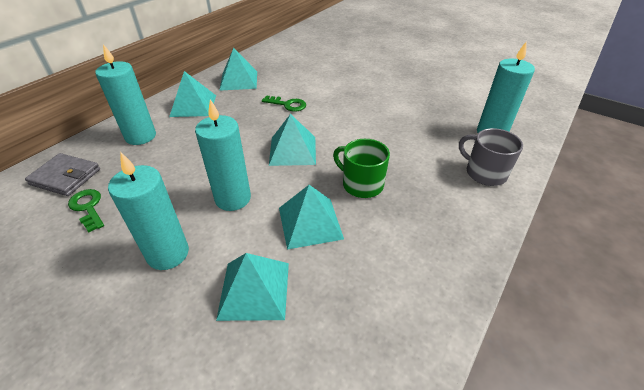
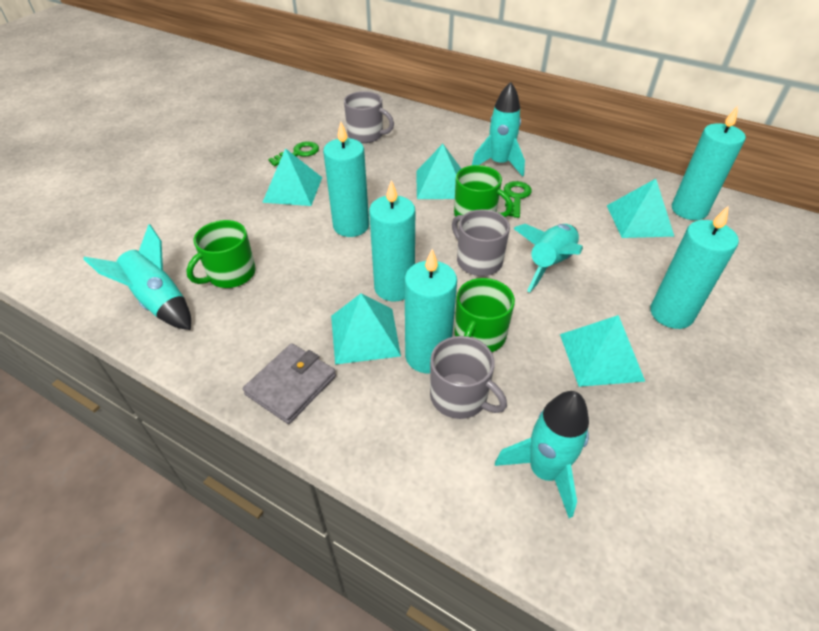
green mug: 1 -> 3
grey mug: 1 -> 3
turquoise candle: 4 -> 5
turquoise rocket: 0 -> 4

